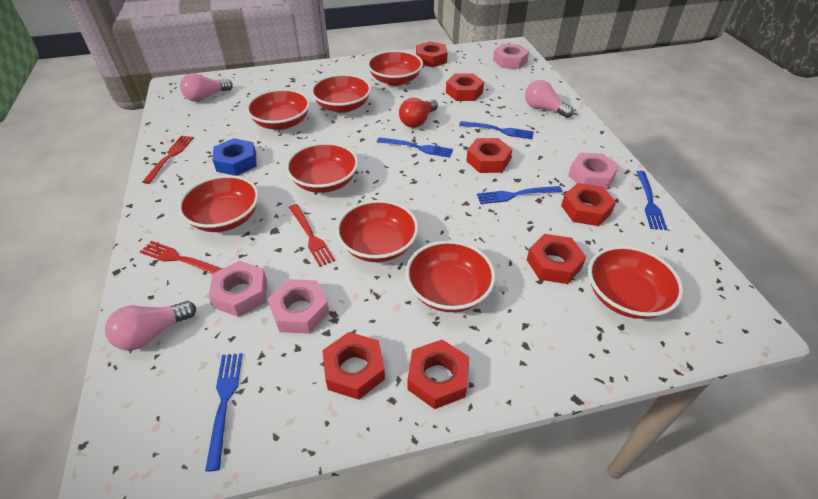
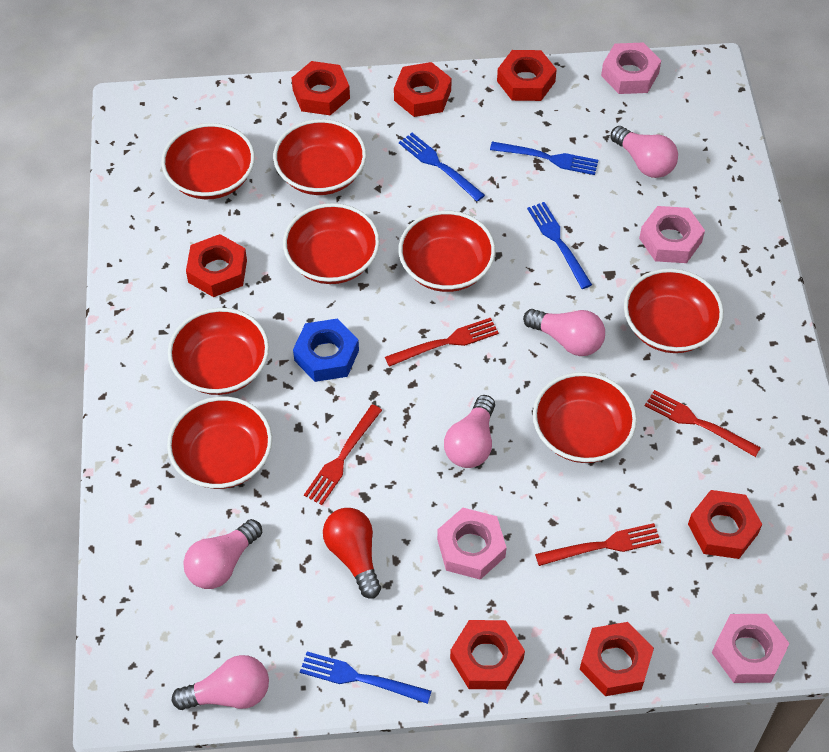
blue fork: 5 -> 4
pink light bulb: 3 -> 5
red fork: 3 -> 4

